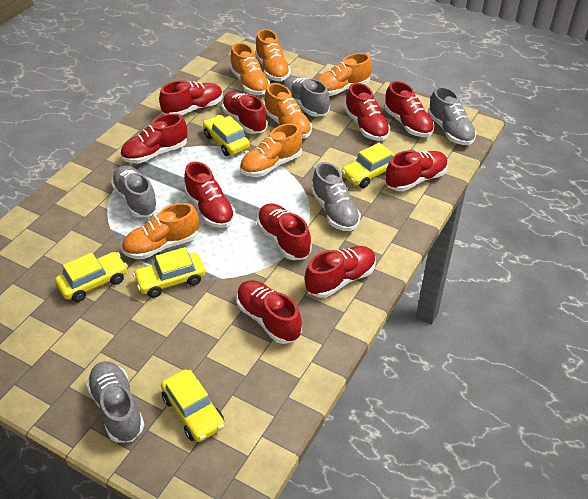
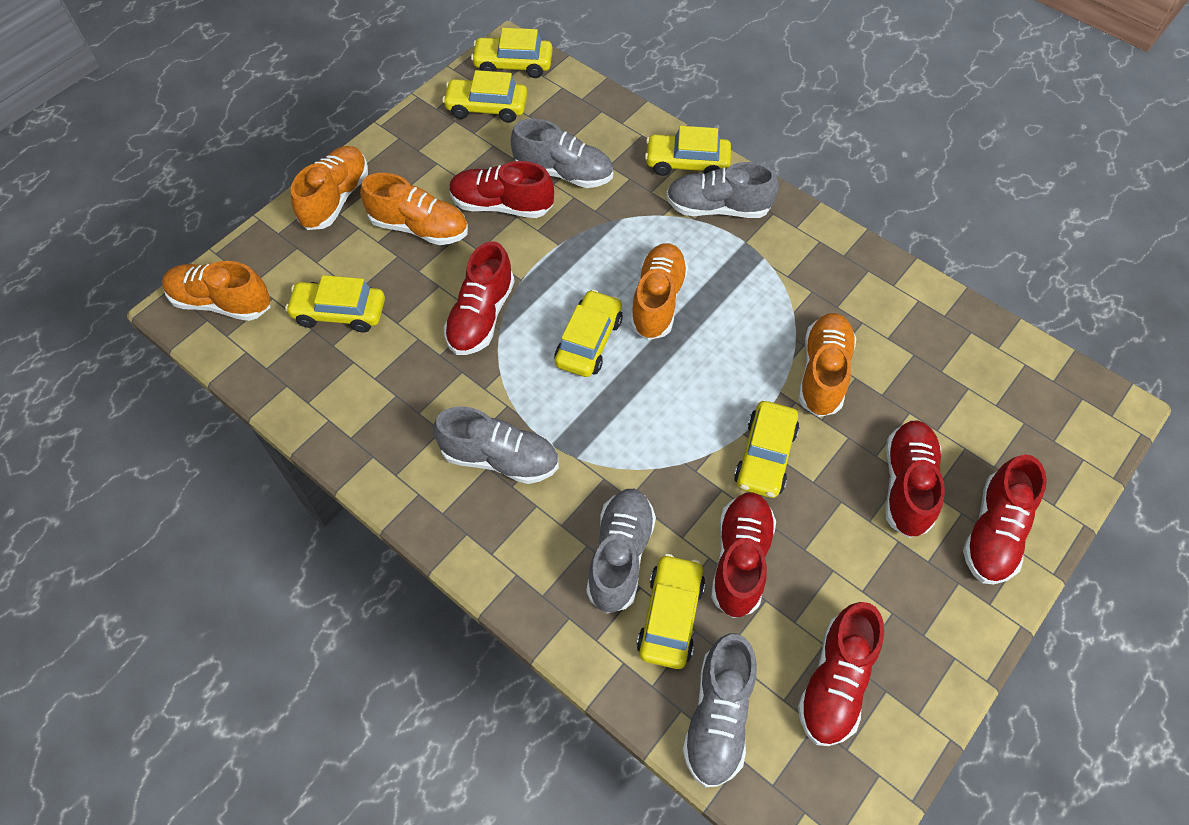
orange shoe: 6 -> 5
red shoe: 10 -> 6
yellow car: 5 -> 7

